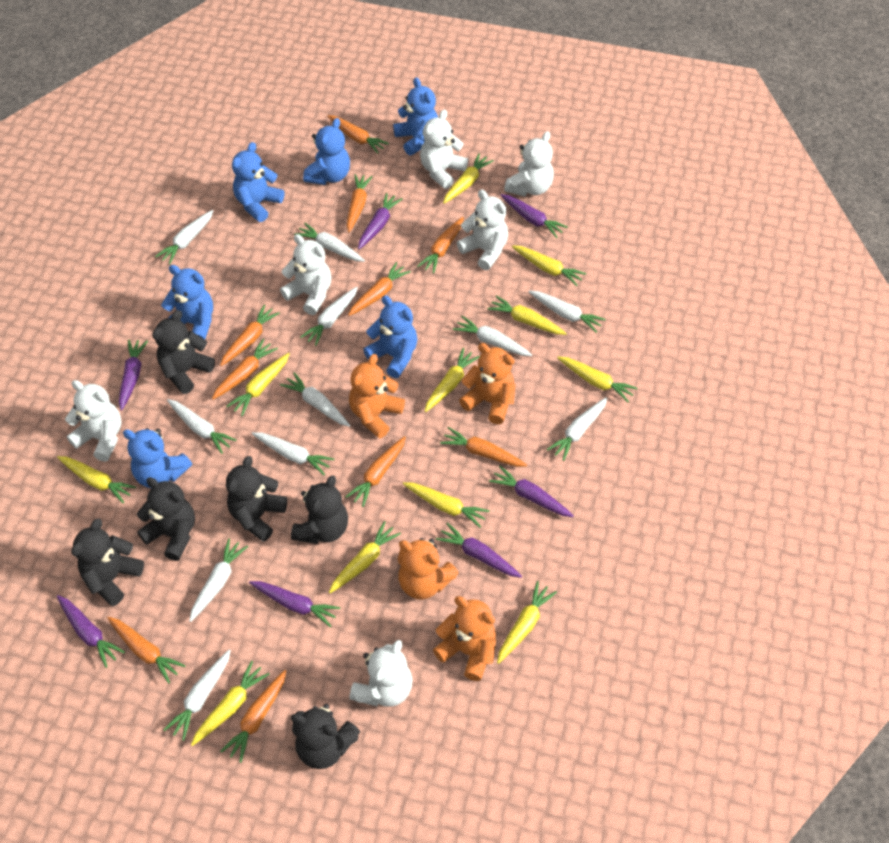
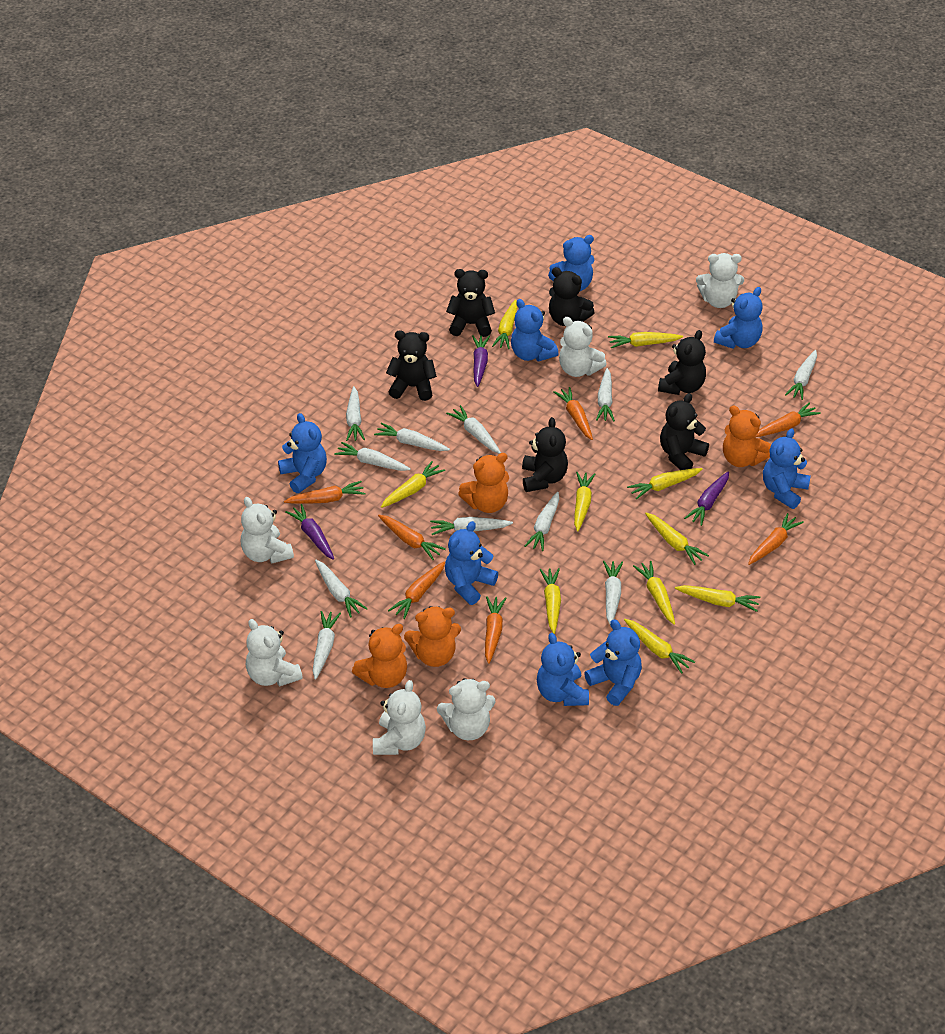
blue teddy bear: 6 -> 8
orange carrot: 10 -> 7
purple carrot: 7 -> 3
yellow carrot: 11 -> 10

